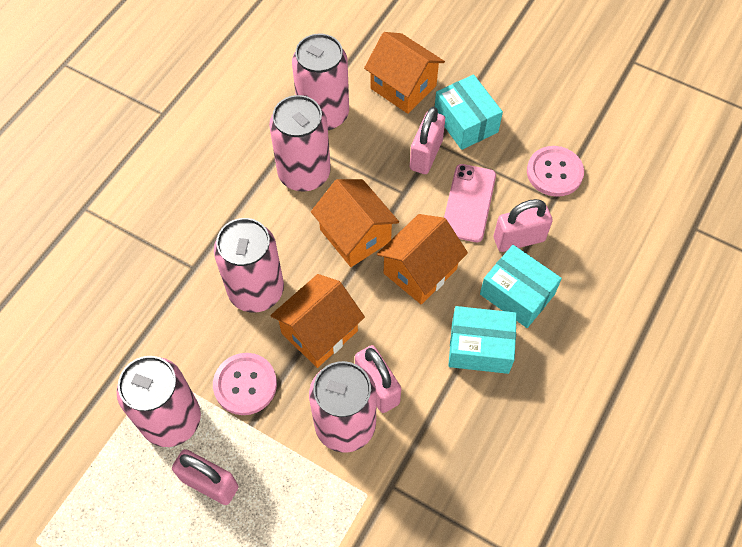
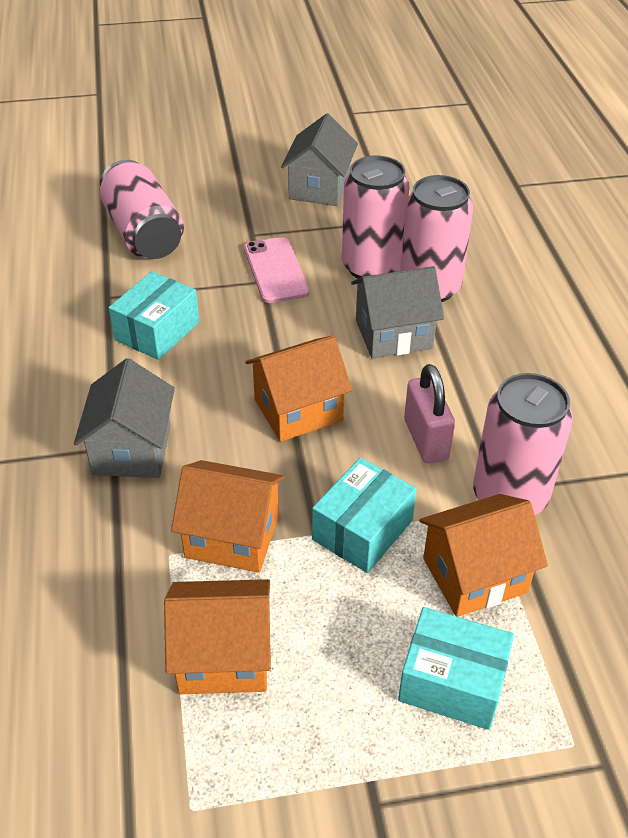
grey house: 0 -> 3
pink button: 2 -> 0
pink can: 5 -> 4
pink padlock: 4 -> 1

